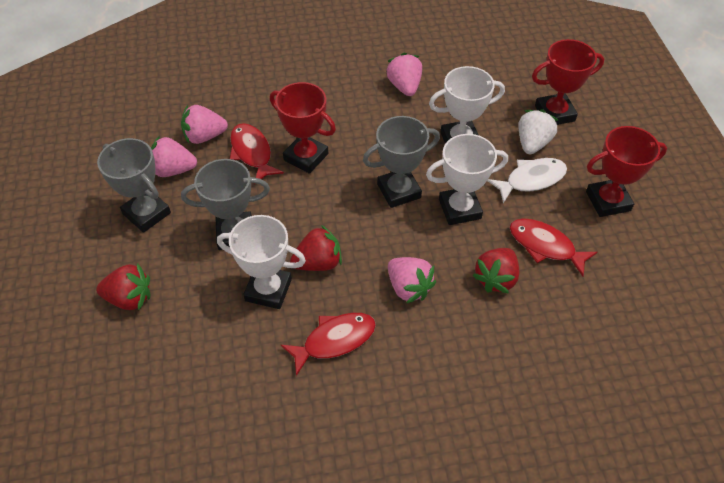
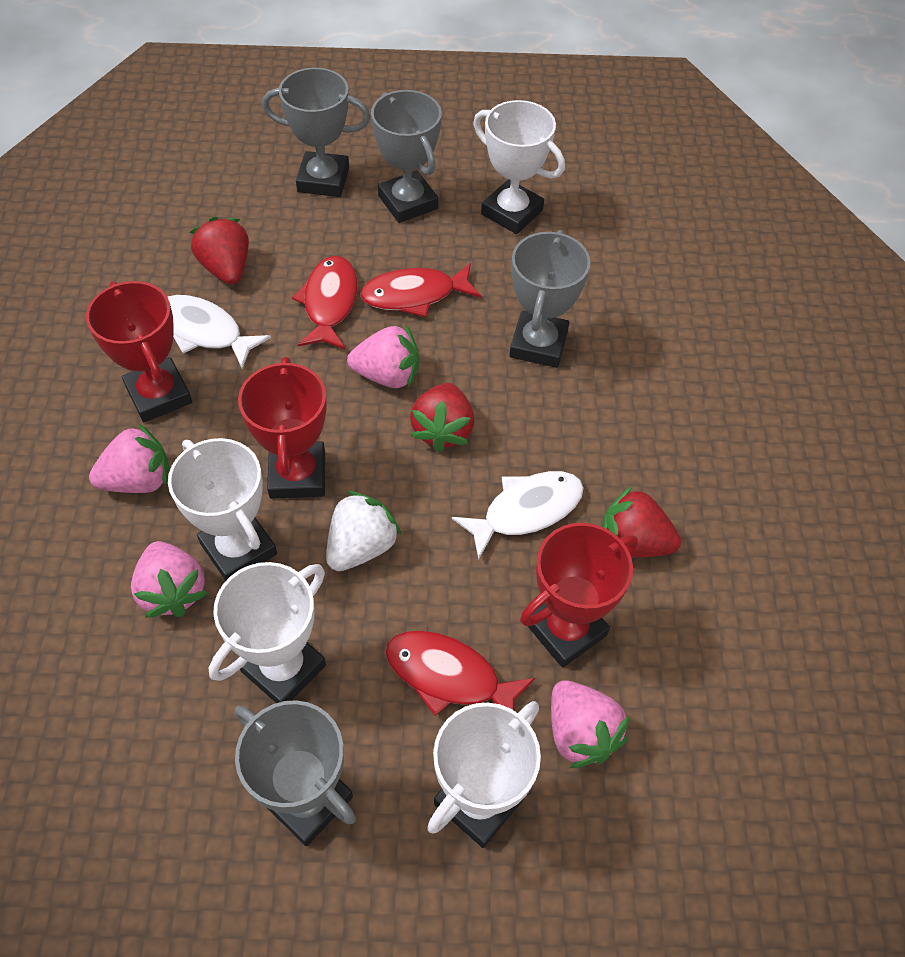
grey trophy: 3 -> 4
white fish: 1 -> 2
white trophy: 3 -> 4

